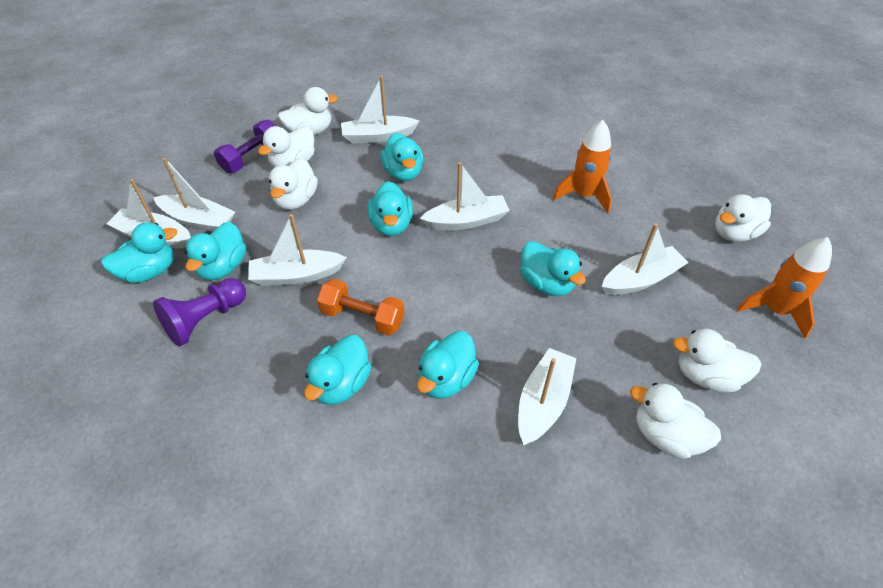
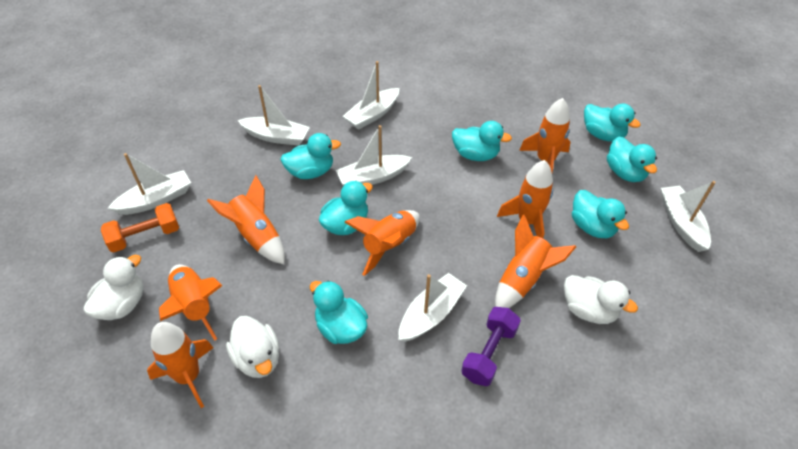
orange rocket: 2 -> 7
purple pawn: 1 -> 0
white boat: 7 -> 6
white duck: 6 -> 3

